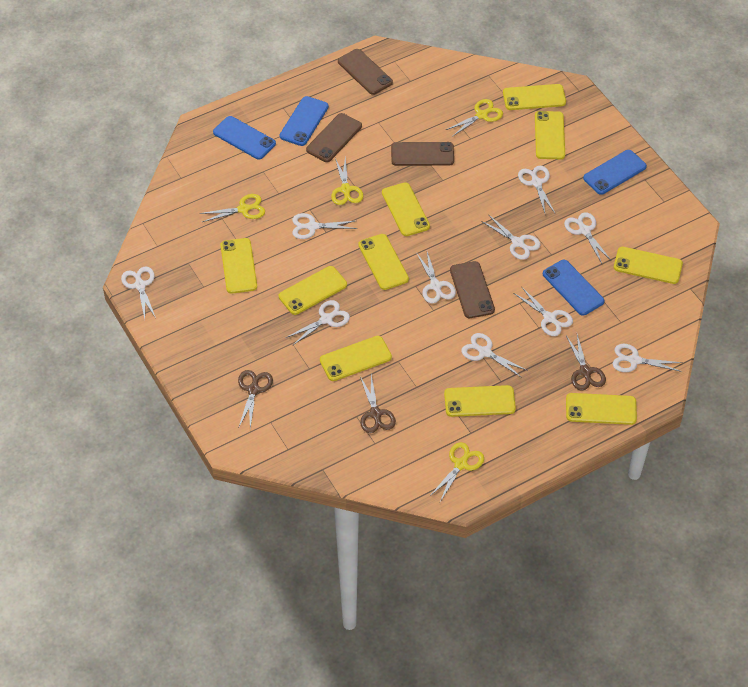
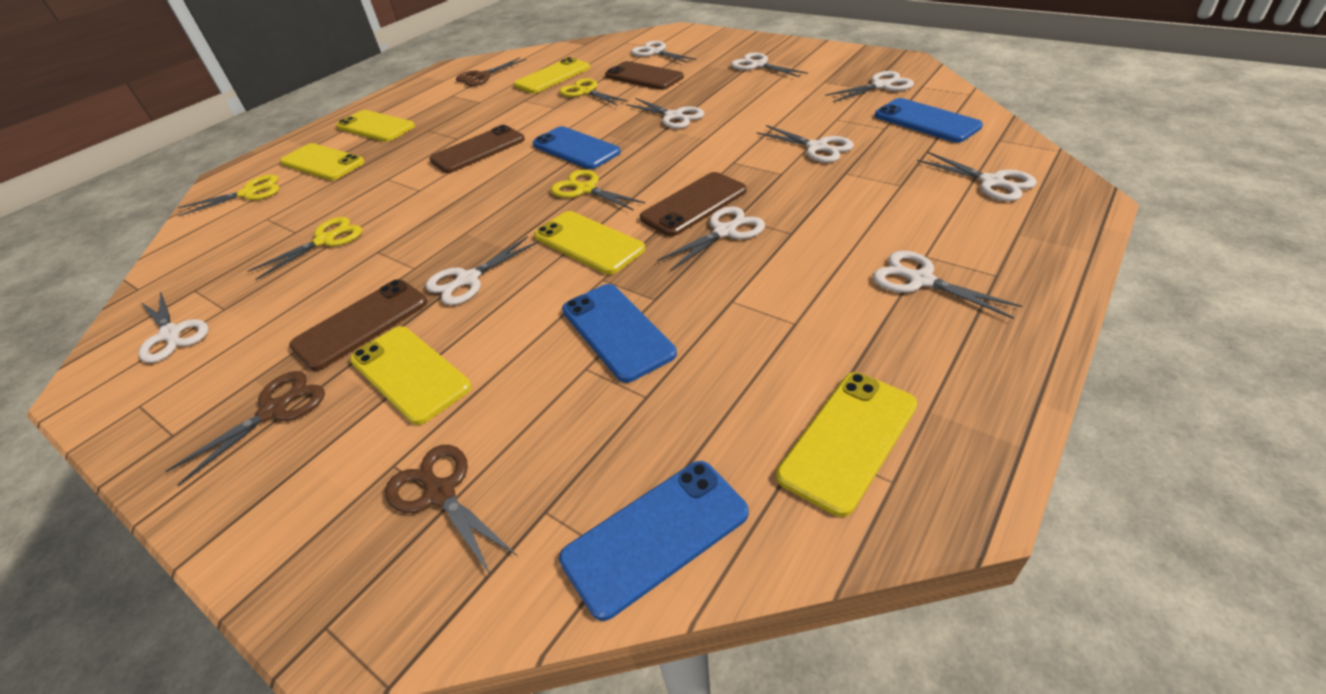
yellow phone: 10 -> 6

